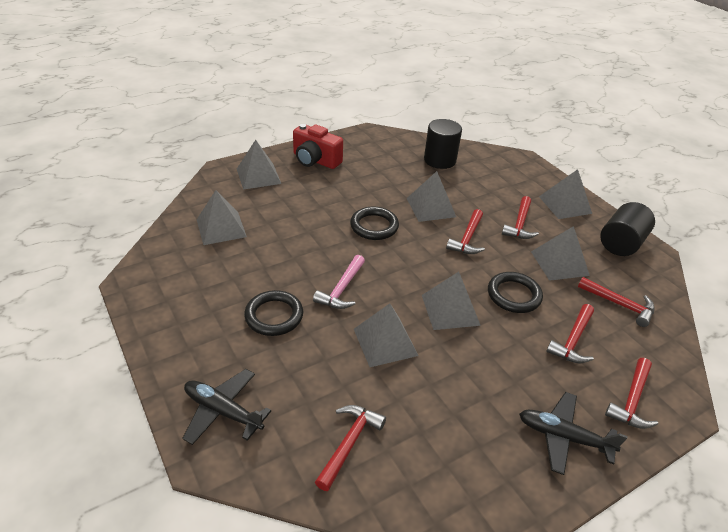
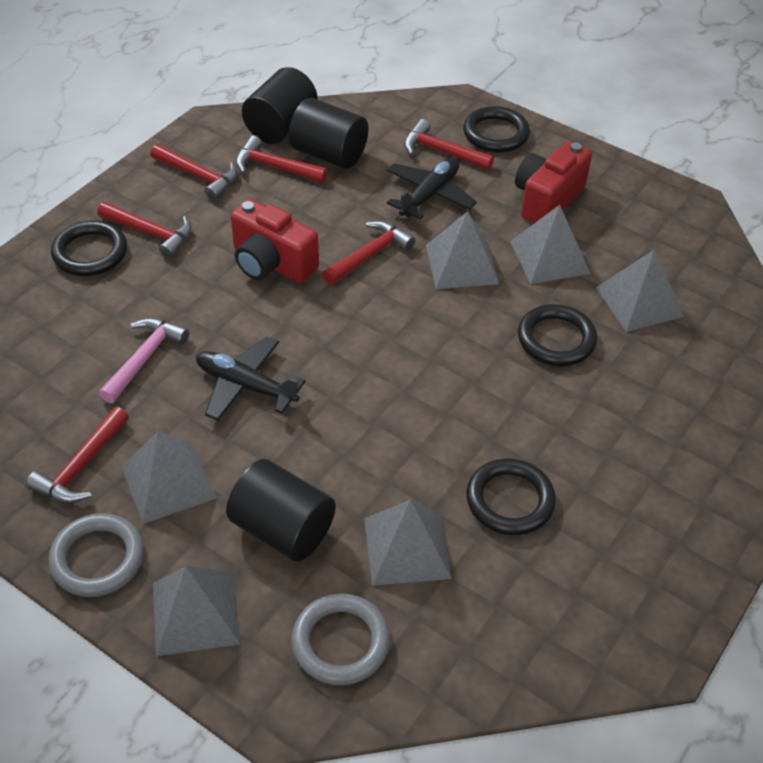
black cylinder: 2 -> 3
black ring: 3 -> 4
grey pyramid: 7 -> 6
grey ring: 0 -> 2
red camera: 1 -> 2

